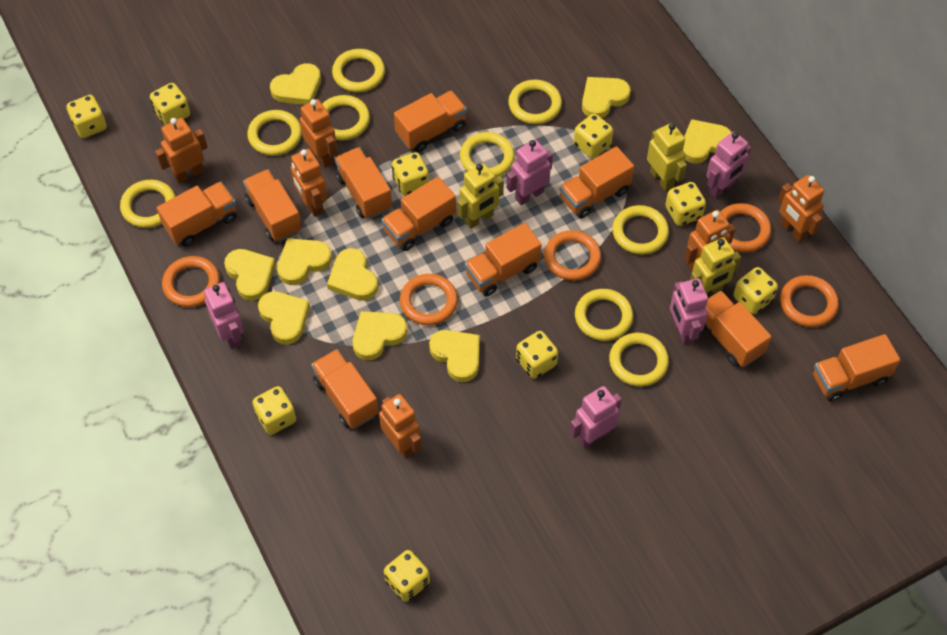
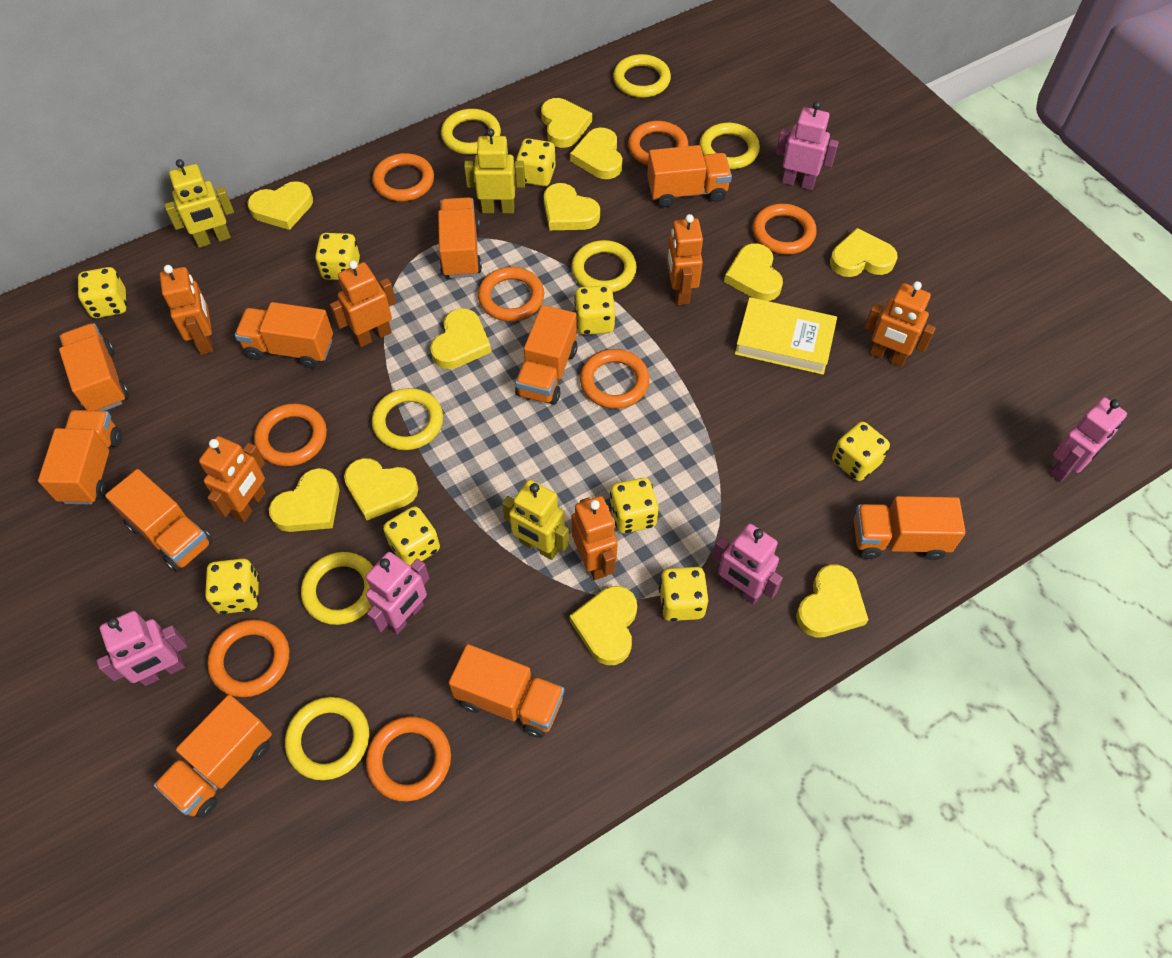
orange ring: 5 -> 8
yellow book: 0 -> 1
yellow heart: 9 -> 11
yellow ring: 9 -> 7

